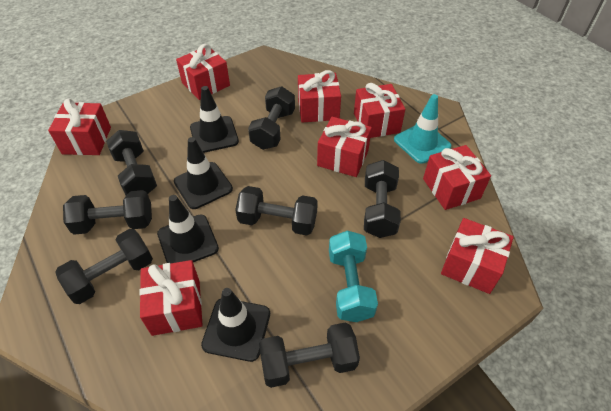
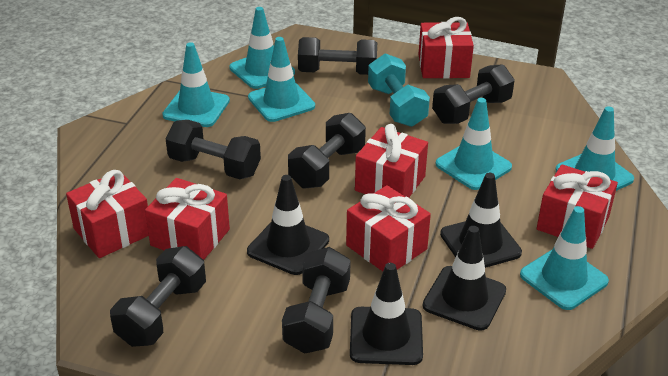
black dumbbell: 7 -> 6
red gift: 8 -> 6
turquoise traffic cone: 1 -> 6

